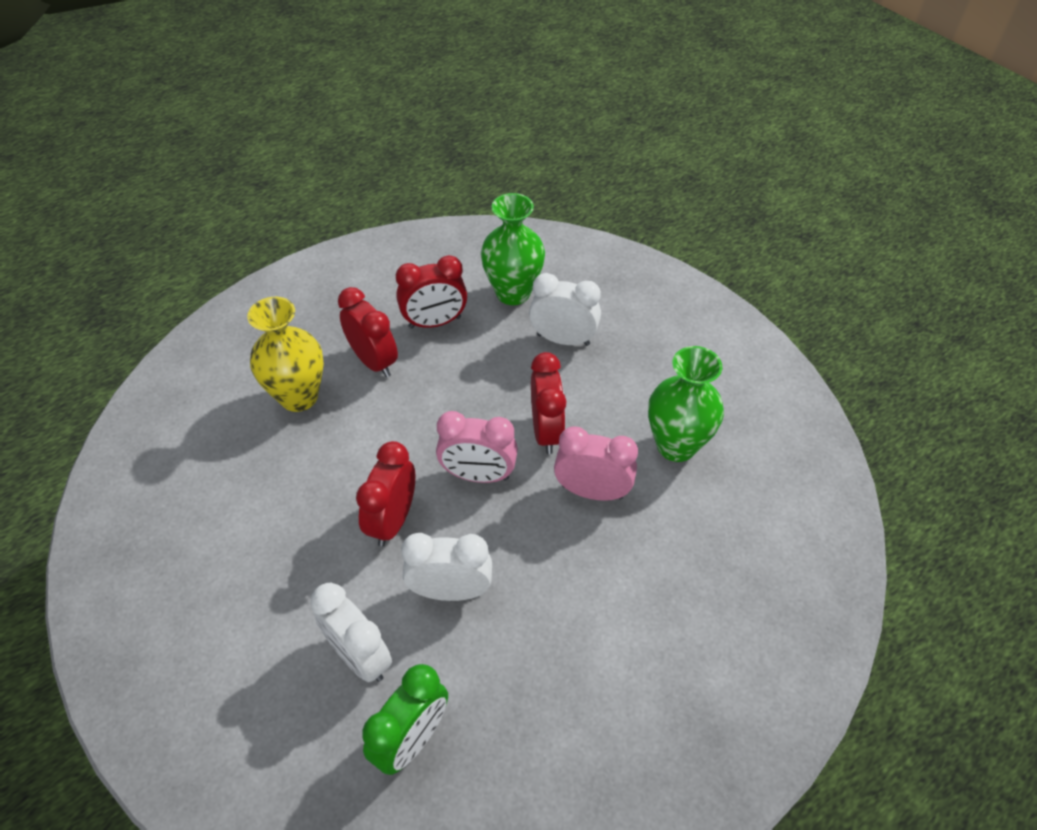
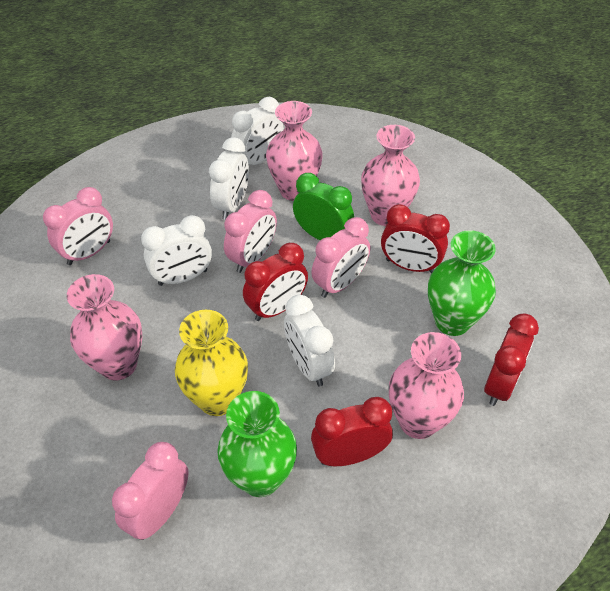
pink clock: 2 -> 4
pink vase: 0 -> 4
white clock: 3 -> 4

